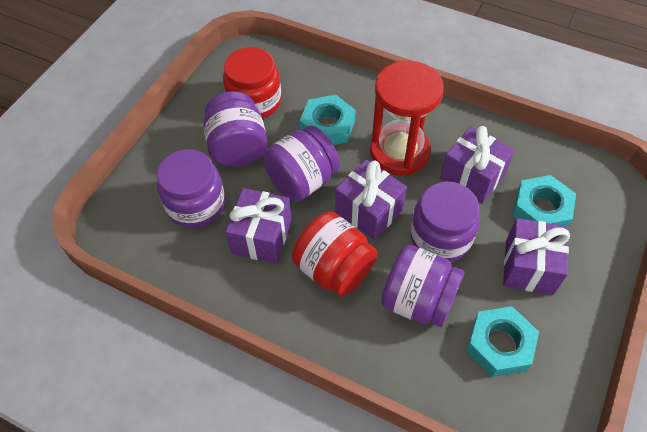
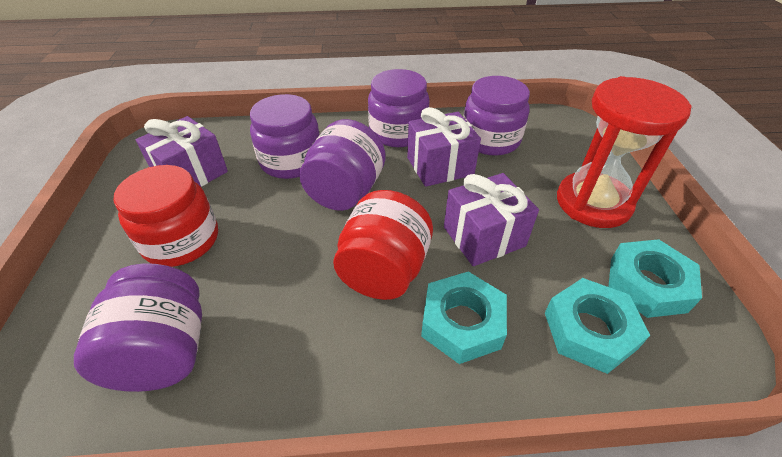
purple gift: 4 -> 3

